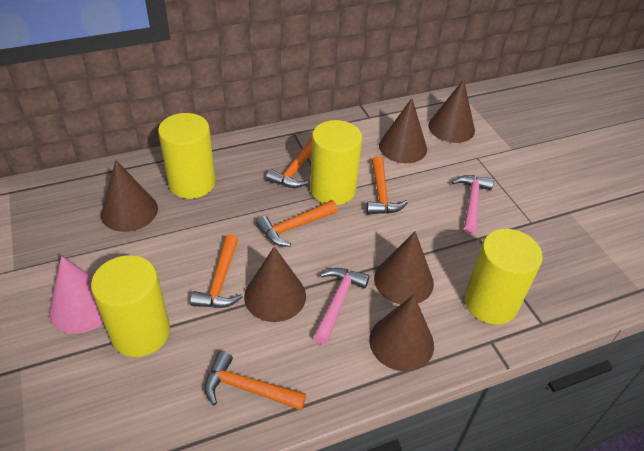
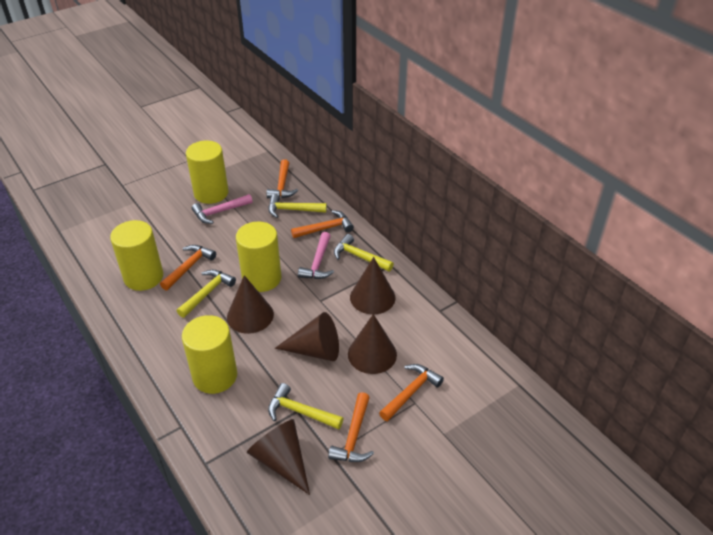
brown cone: 6 -> 5
pink cone: 1 -> 0
yellow hammer: 0 -> 4

